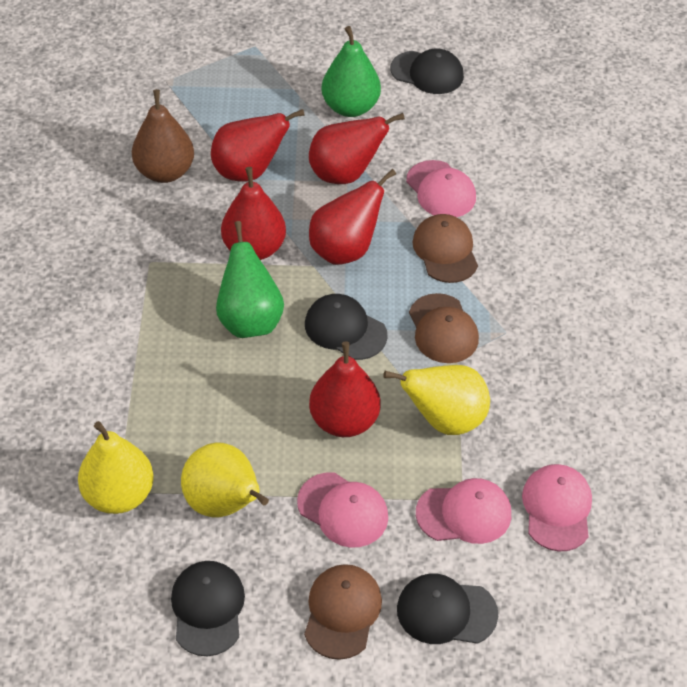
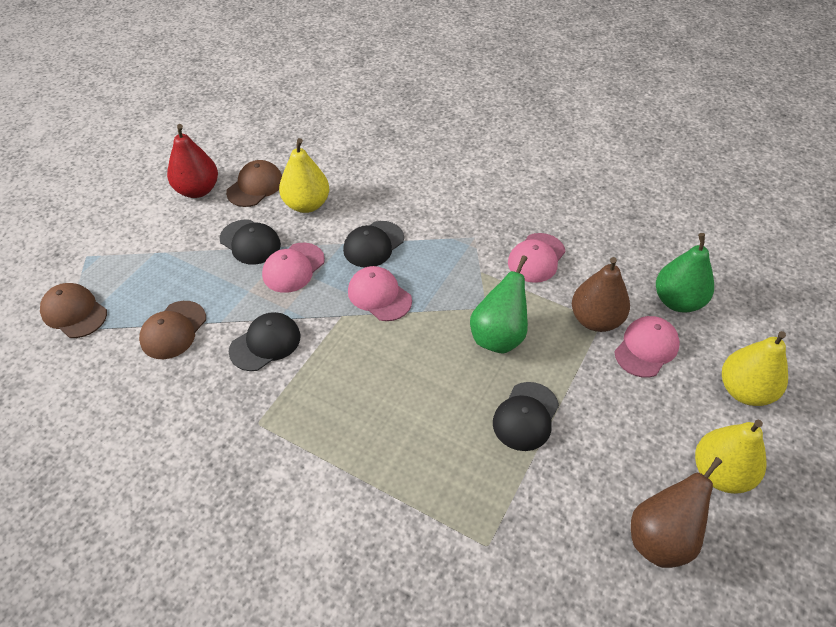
brown pear: 1 -> 2
red pear: 5 -> 1

